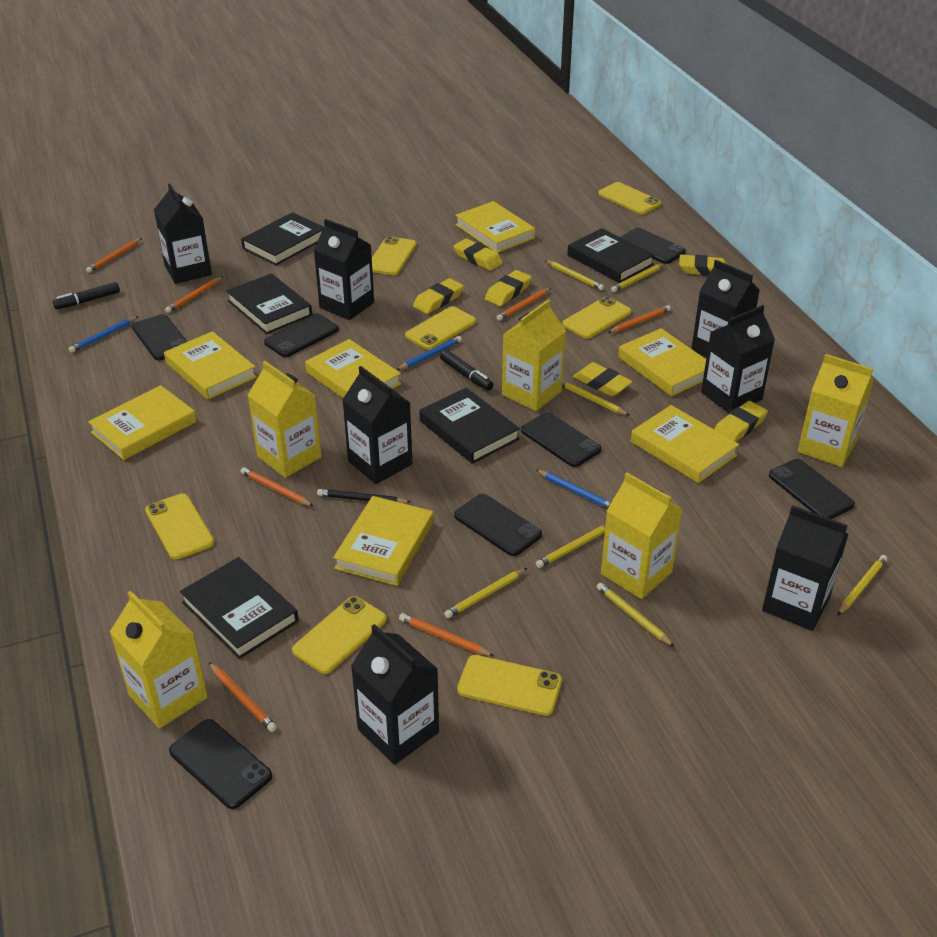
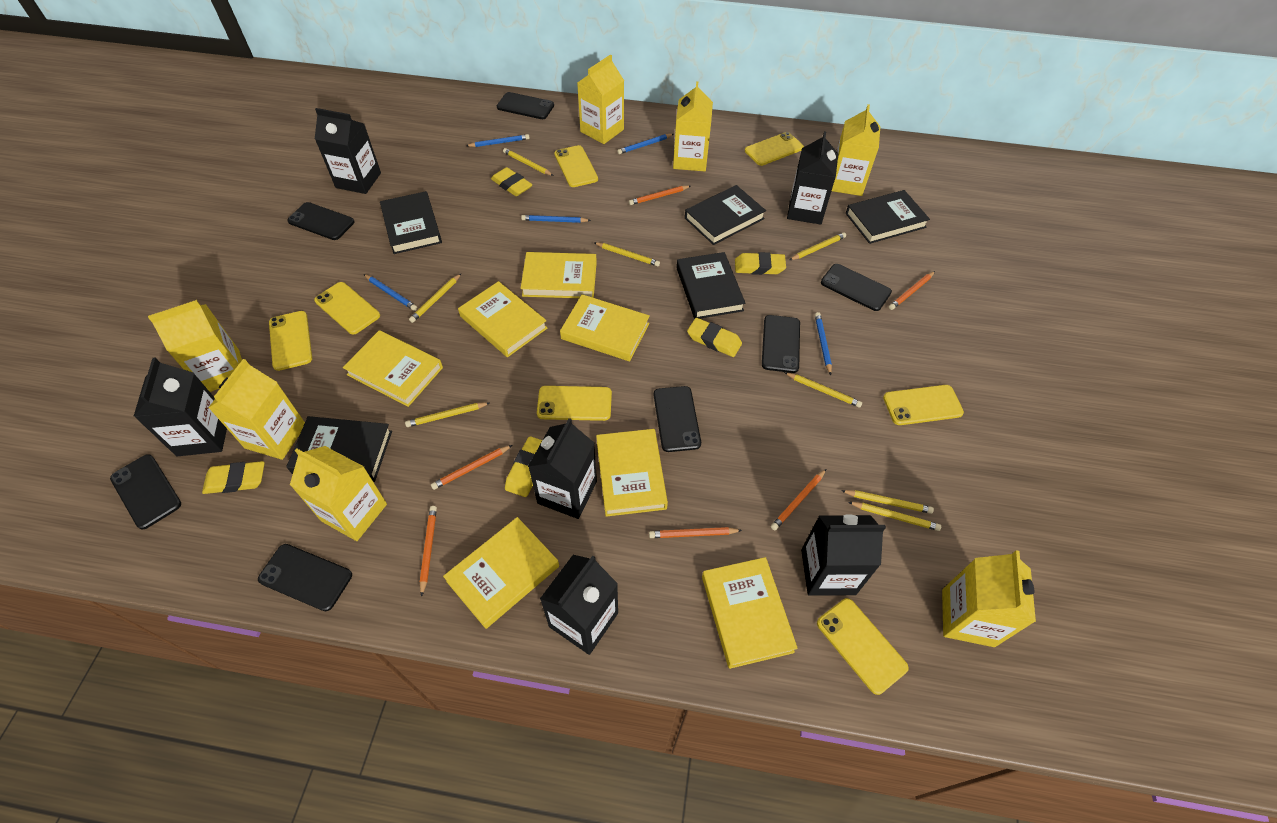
black carton: 7 -> 6
black marker: 2 -> 0
black pencil: 1 -> 0
blue pencil: 3 -> 5
orange pencil: 7 -> 6
yellow carton: 5 -> 7
yellow eraser: 6 -> 5
yellow pencil: 7 -> 8

